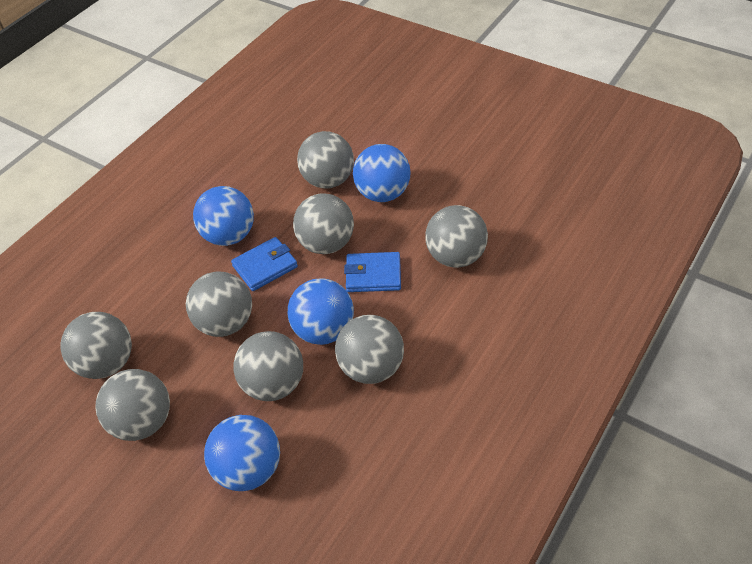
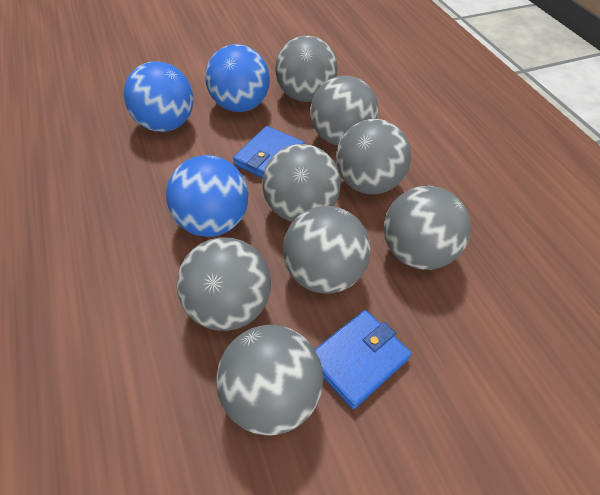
blue ball: 4 -> 3

